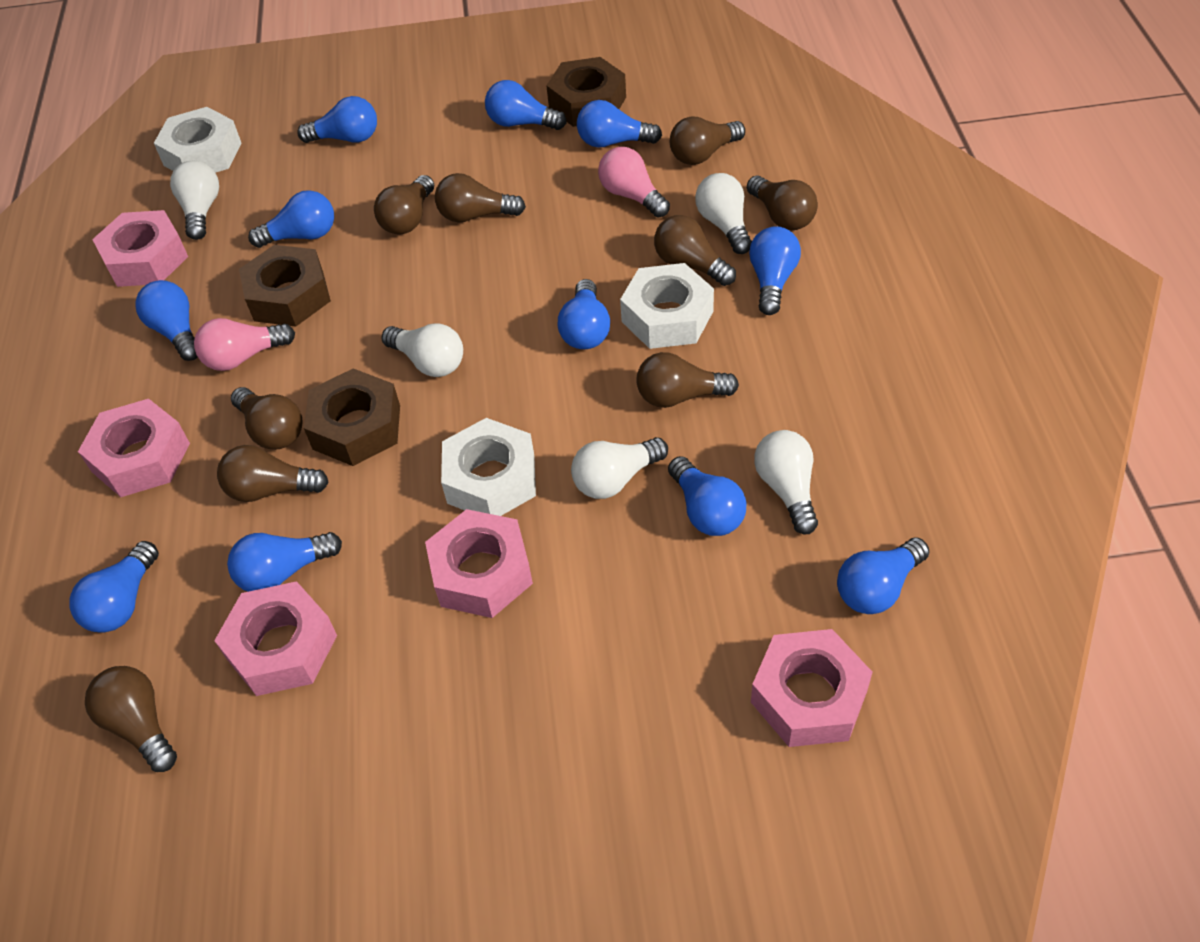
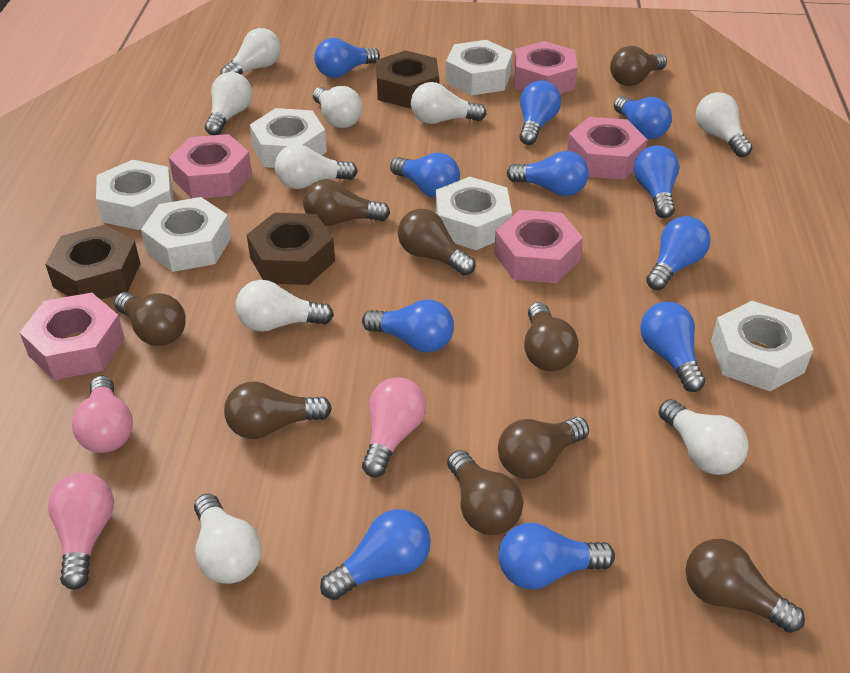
pink light bulb: 2 -> 3
white light bulb: 5 -> 9
white nut: 3 -> 6

